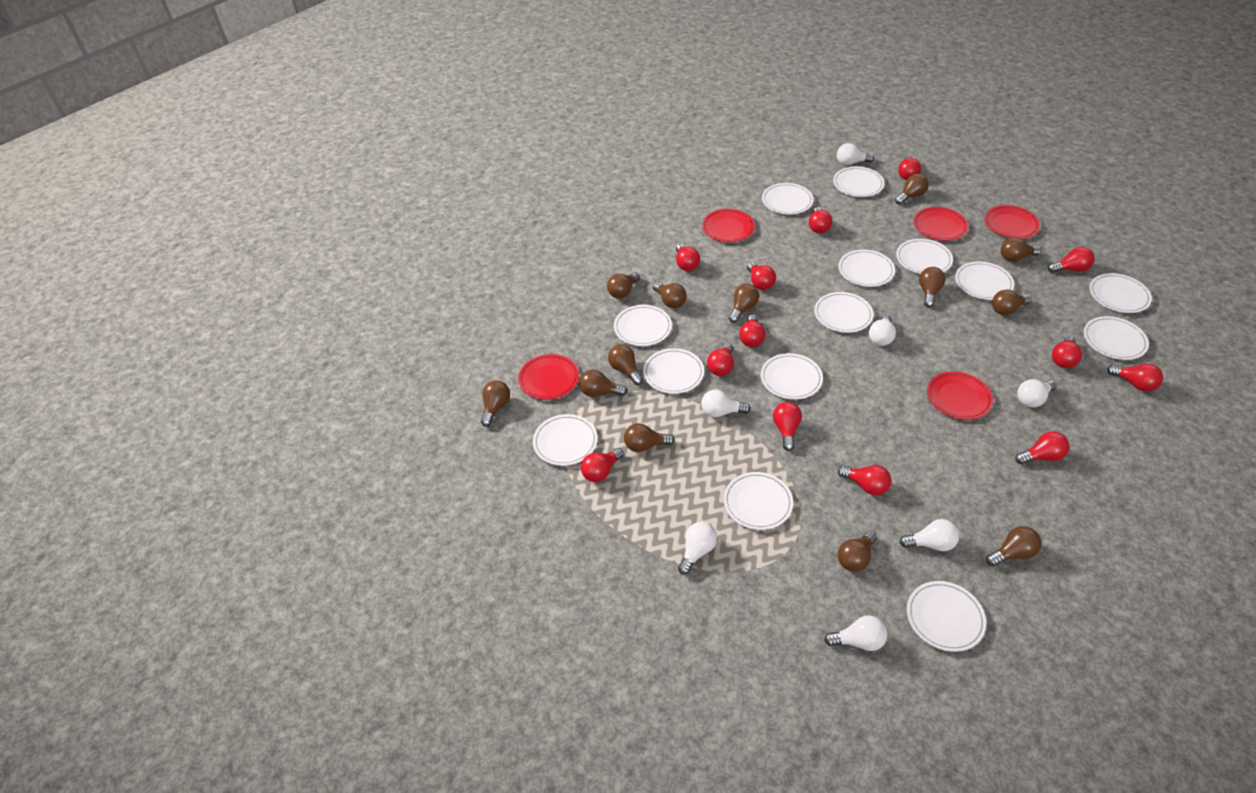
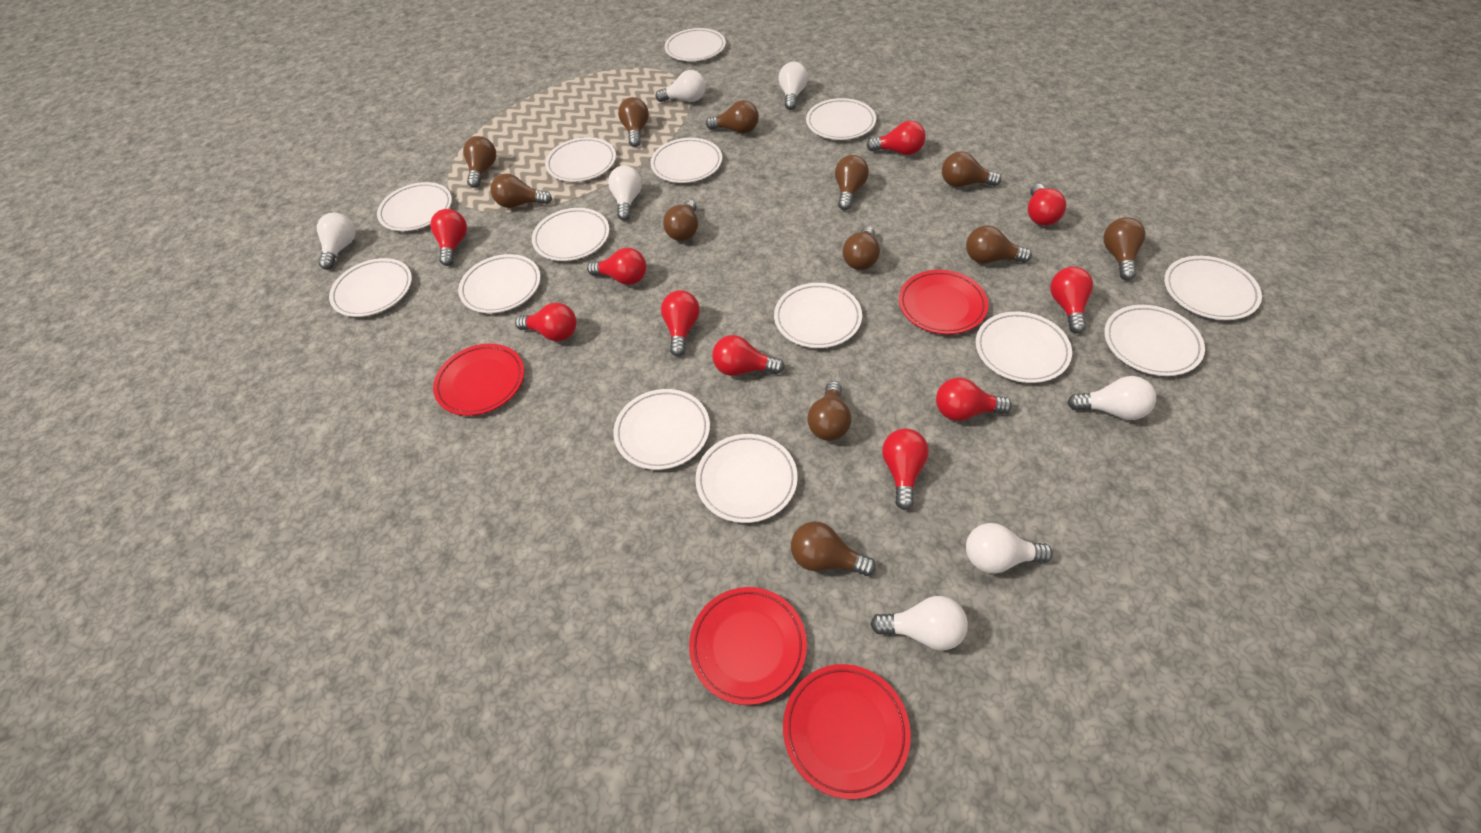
brown light bulb: 13 -> 12
red light bulb: 13 -> 10
red plate: 5 -> 4

